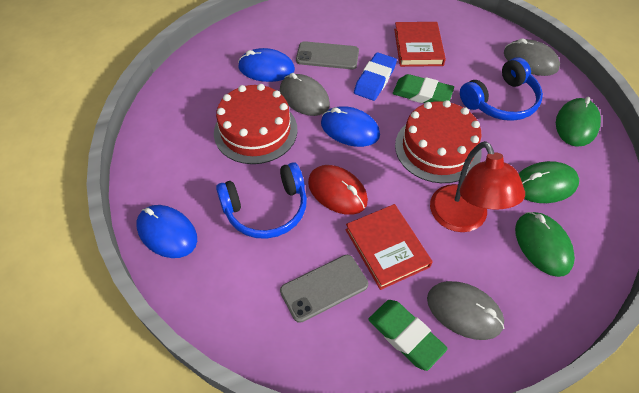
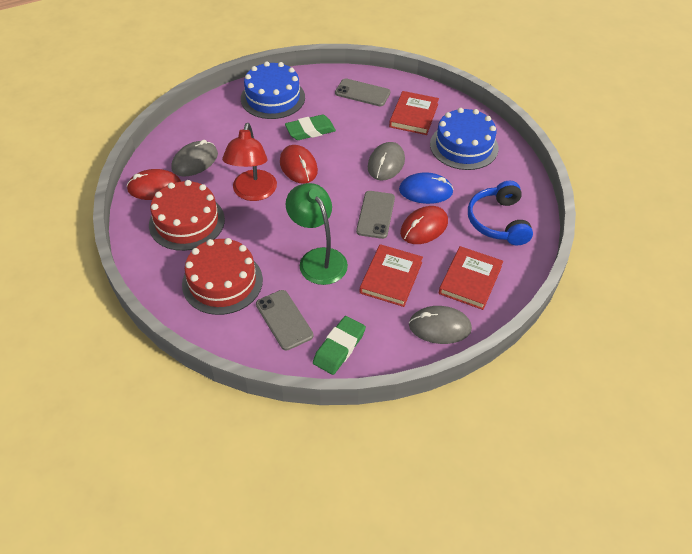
blue cake: 0 -> 2
blue eraser: 1 -> 0
blue headphones: 2 -> 1
blue mouse: 3 -> 1
green lamp: 0 -> 1
green mouse: 3 -> 0
grey phone: 2 -> 3
red book: 2 -> 3
red mouse: 1 -> 3

